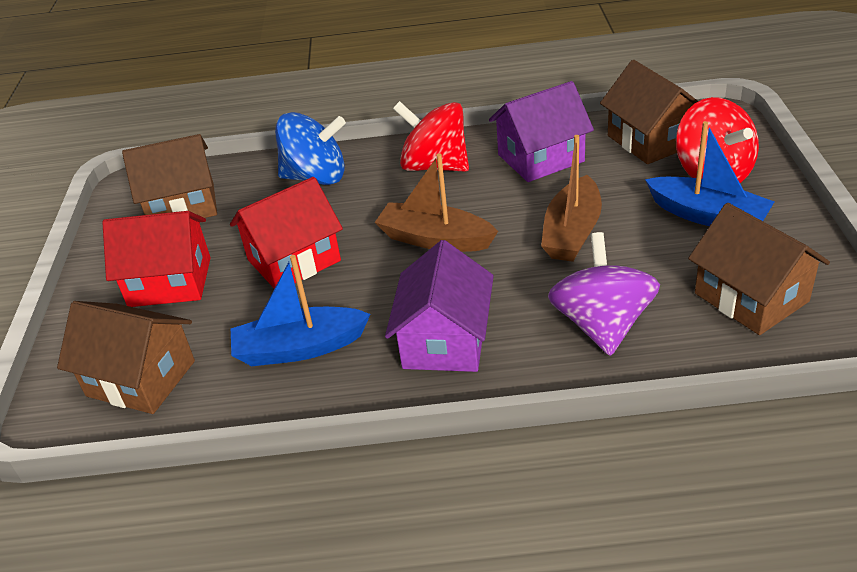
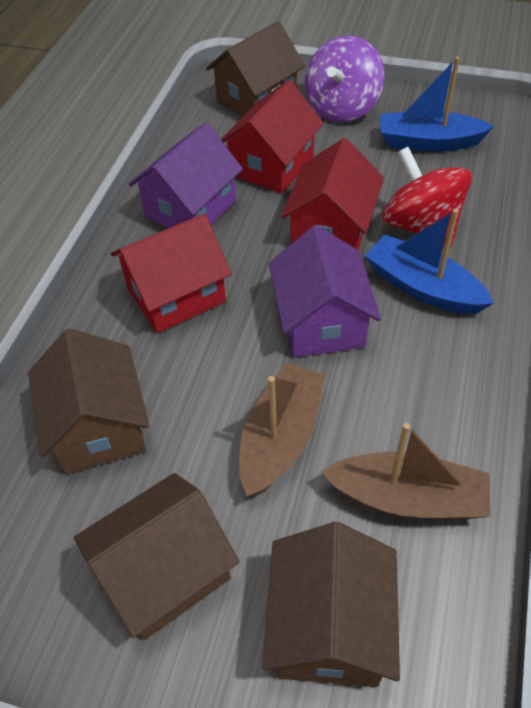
blue spinning top: 1 -> 0
red house: 2 -> 3
red spinning top: 2 -> 1

